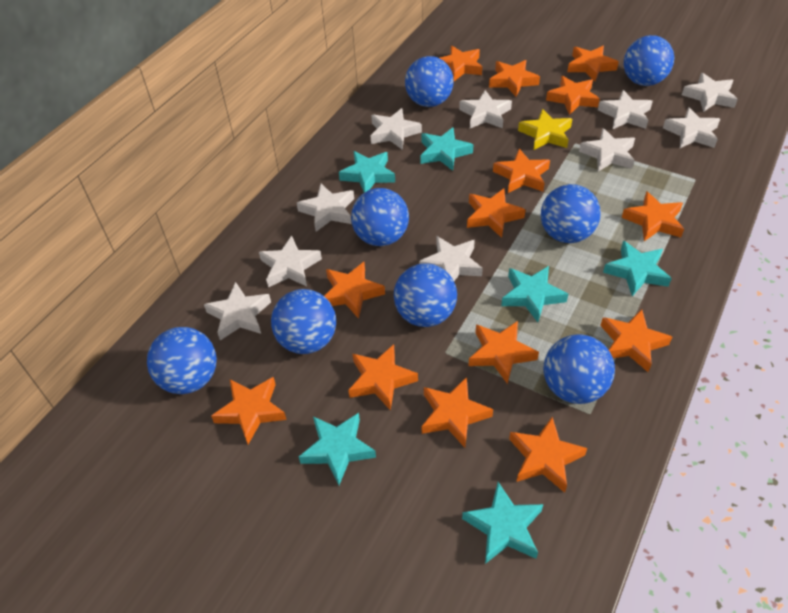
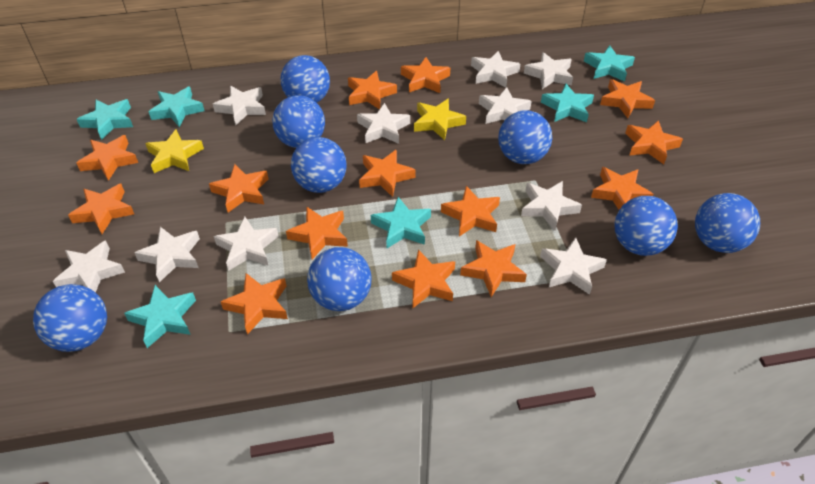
yellow star: 1 -> 2

